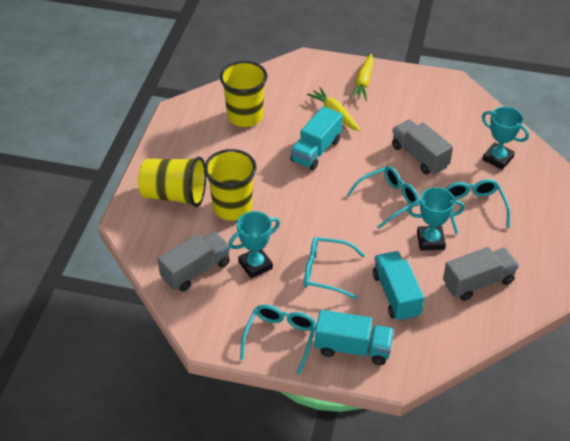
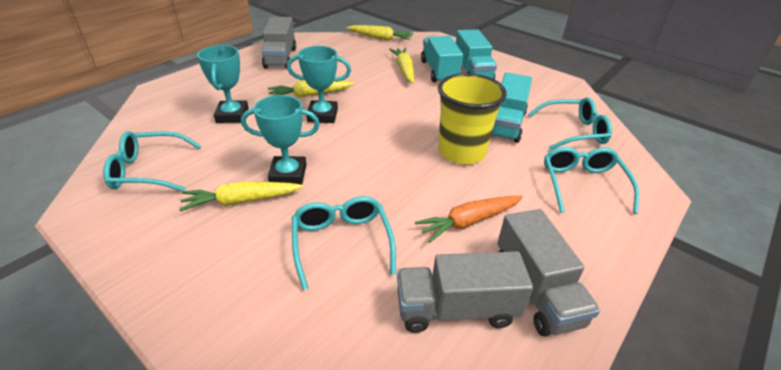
orange carrot: 0 -> 1
yellow carrot: 2 -> 4
yellow cup: 3 -> 1

